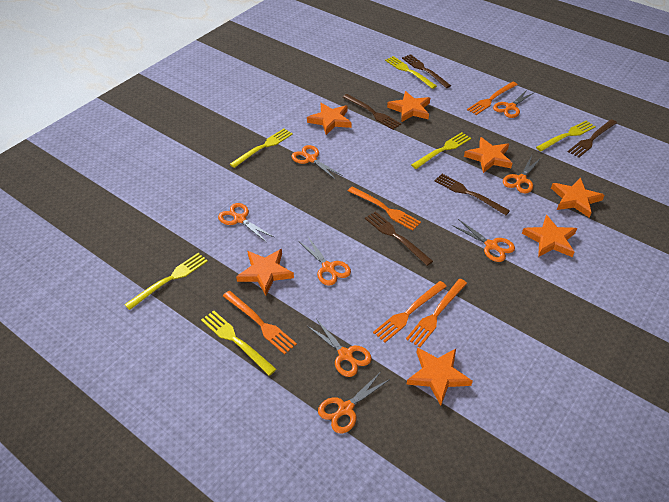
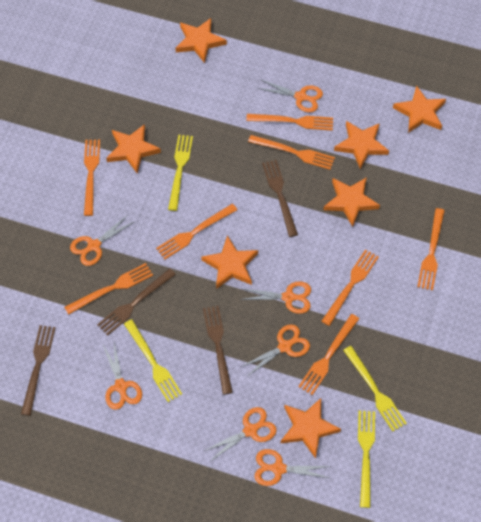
brown fork: 5 -> 4
orange fork: 5 -> 8
orange scissors: 8 -> 7
yellow fork: 6 -> 4

